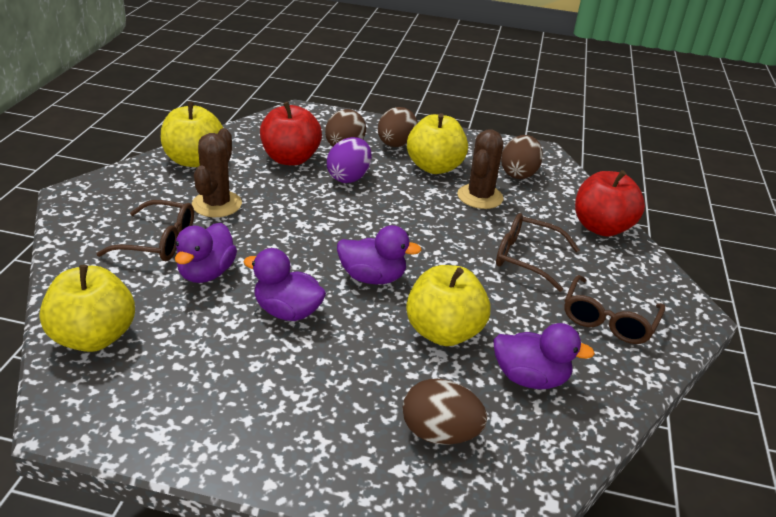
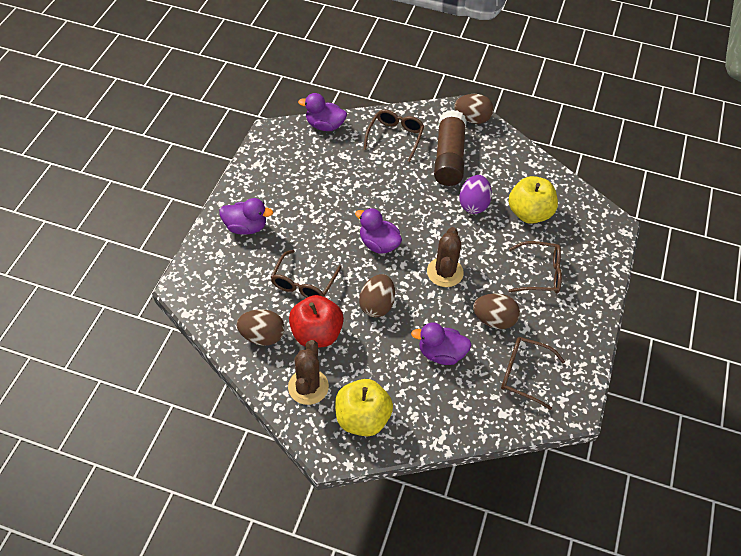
brown glasses: 3 -> 4
brown glue stick: 0 -> 1
red apple: 2 -> 1
yellow apple: 4 -> 2

